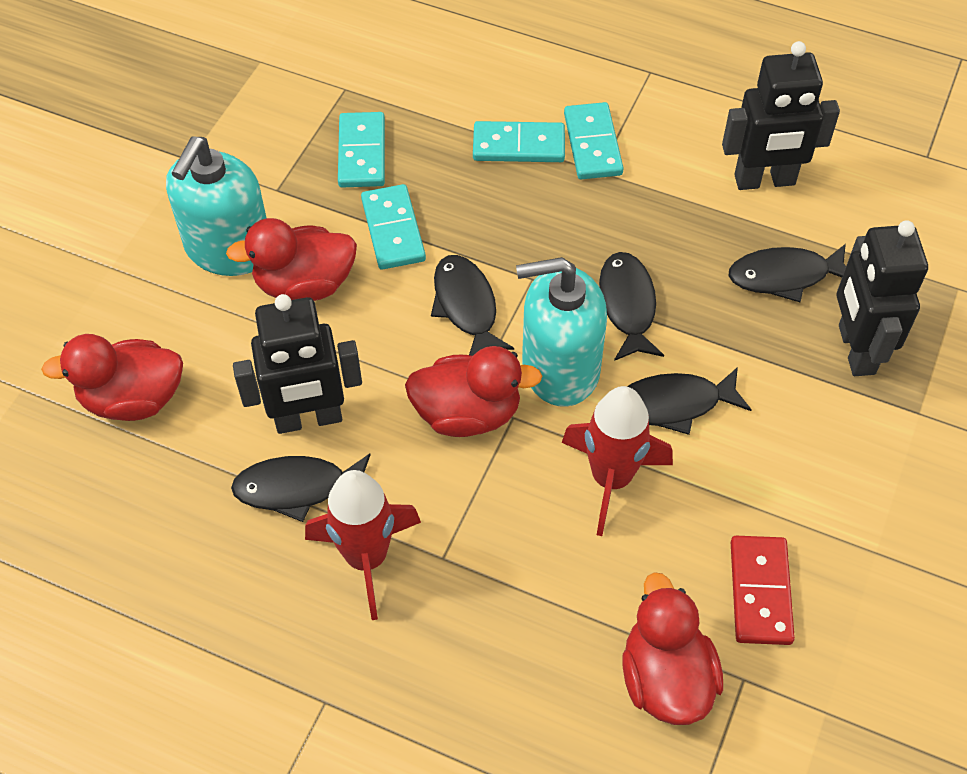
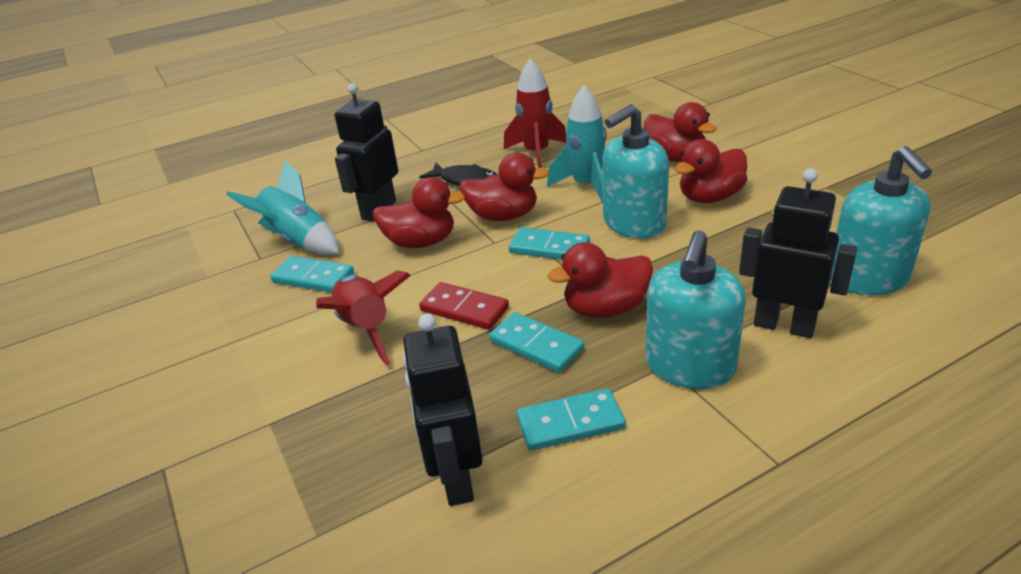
black fish: 5 -> 1
red duck: 4 -> 5
turquoise rocket: 0 -> 2
turquoise soap dispenser: 2 -> 3

